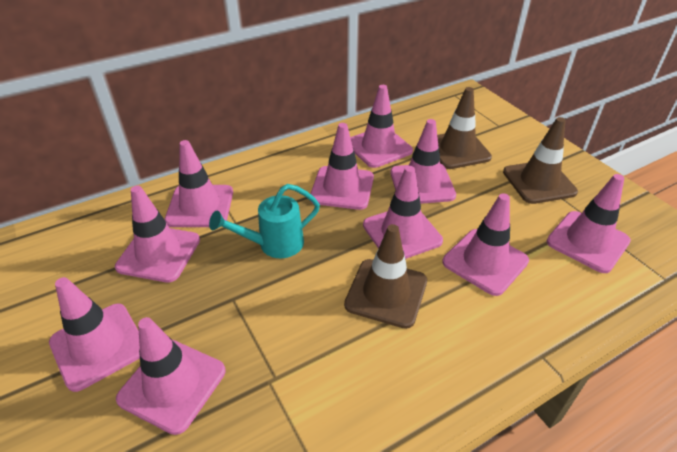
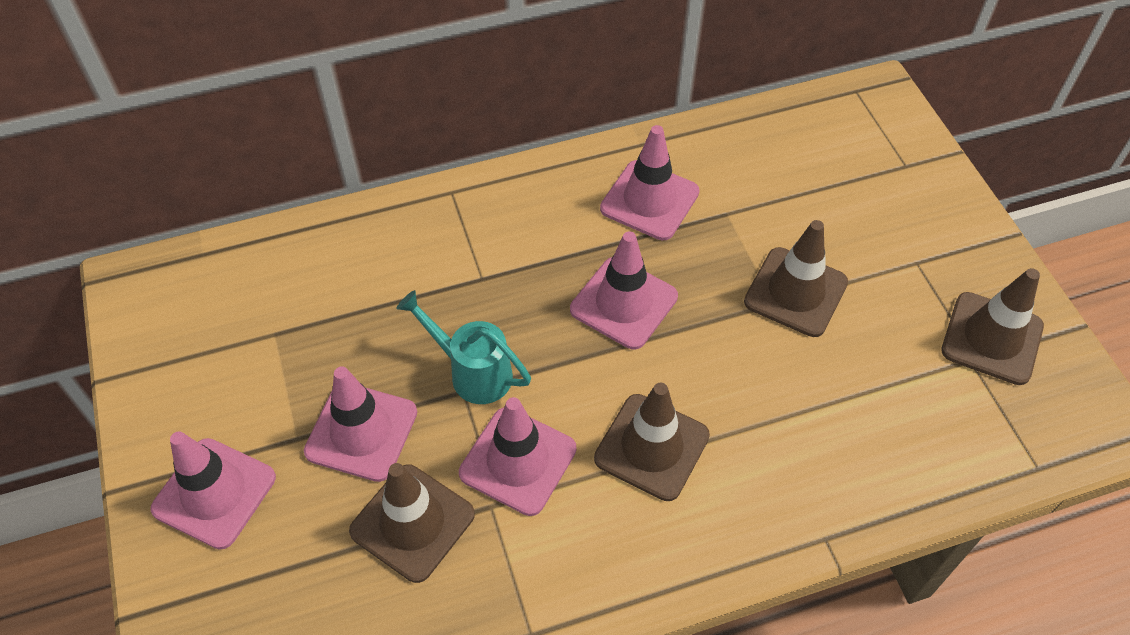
brown traffic cone: 3 -> 4
pink traffic cone: 10 -> 5

